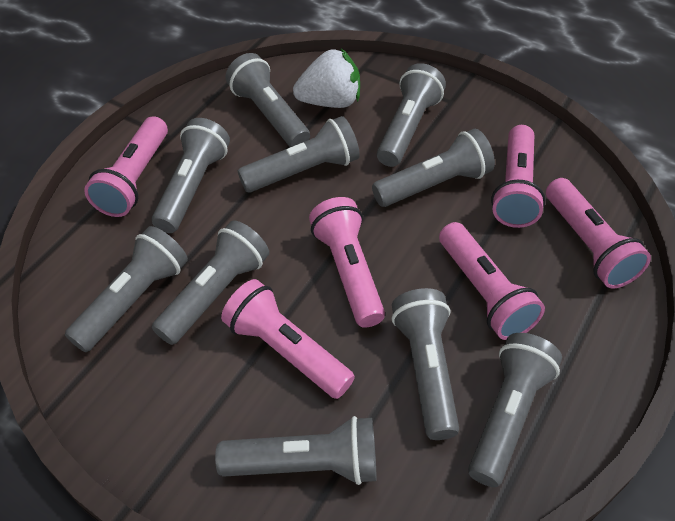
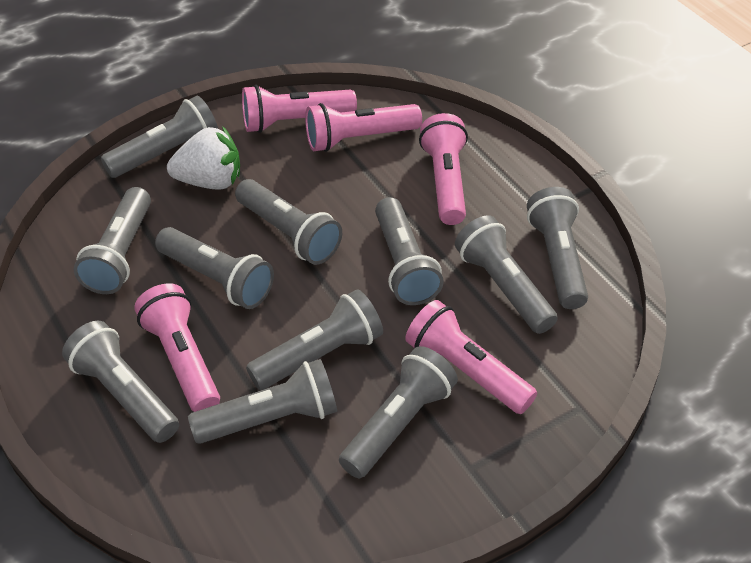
grey flashlight: 10 -> 11
pink flashlight: 6 -> 5

